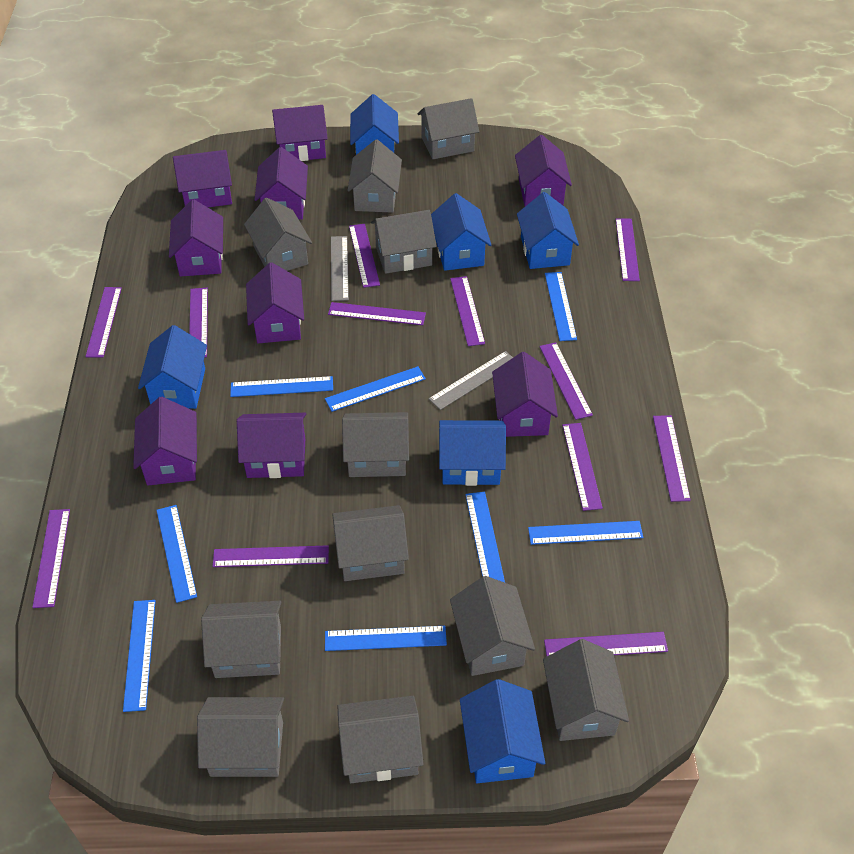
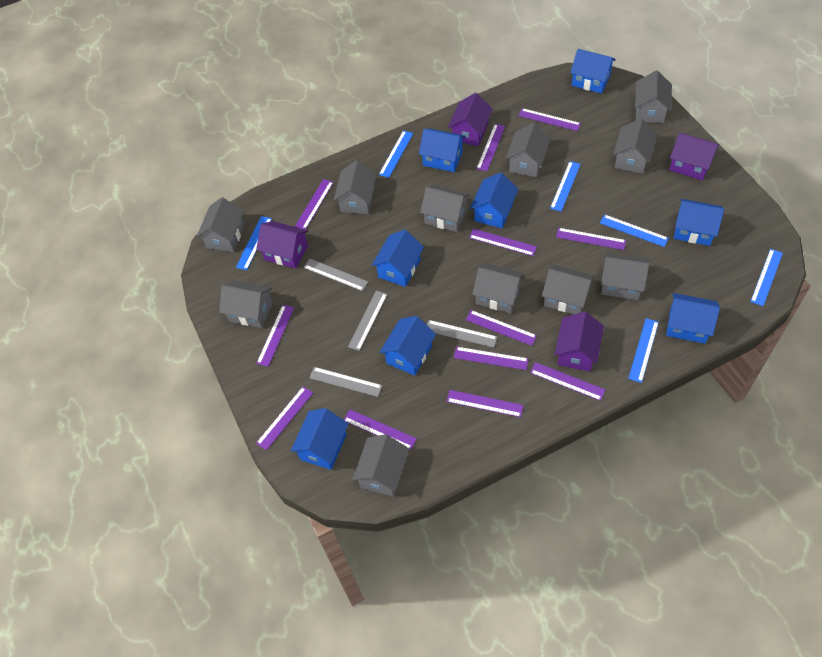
blue house: 6 -> 8
blue ruler: 8 -> 6
grey ruler: 2 -> 4
purple house: 9 -> 4

